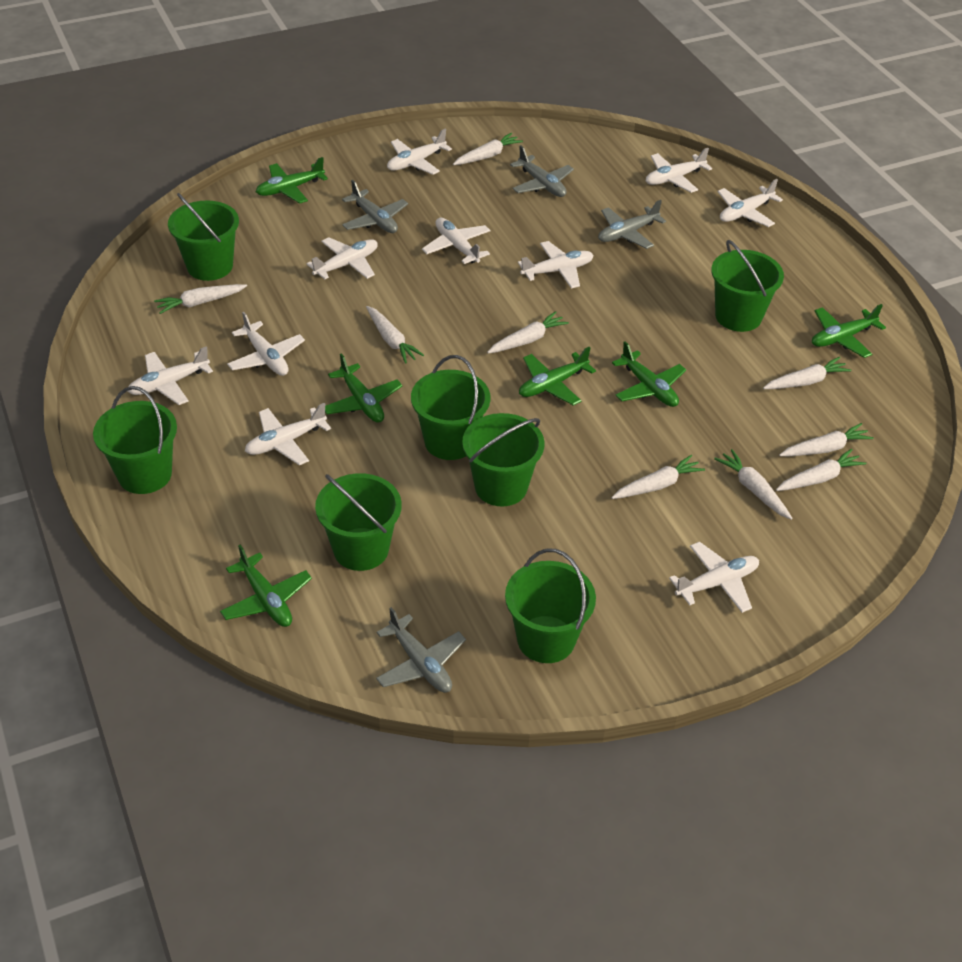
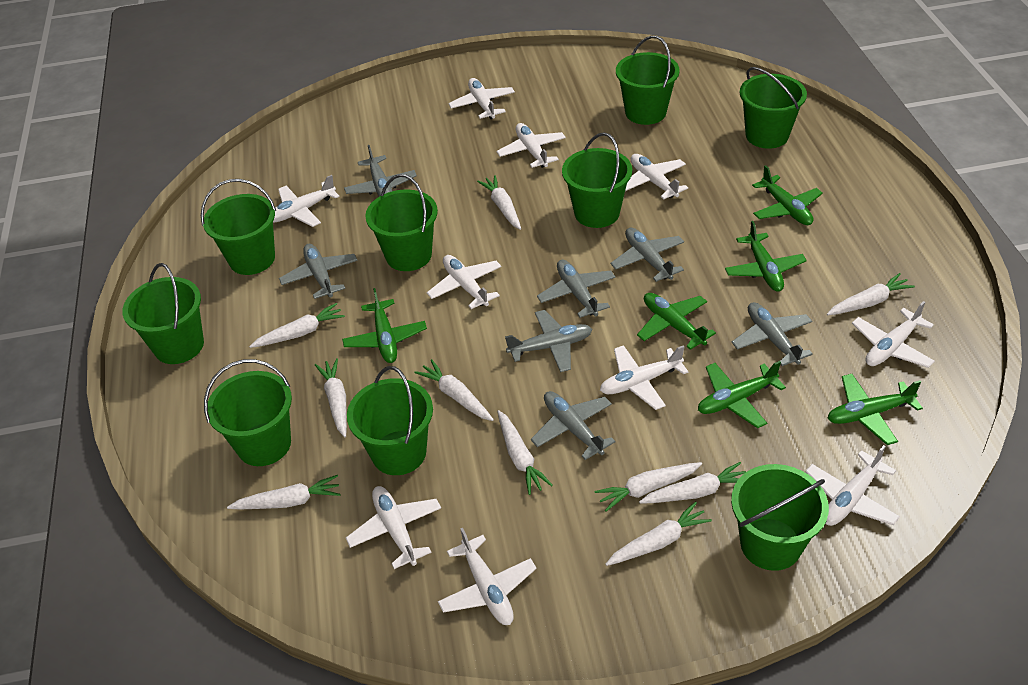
green bucket: 7 -> 9
grey plane: 4 -> 7
white carrot: 9 -> 10

